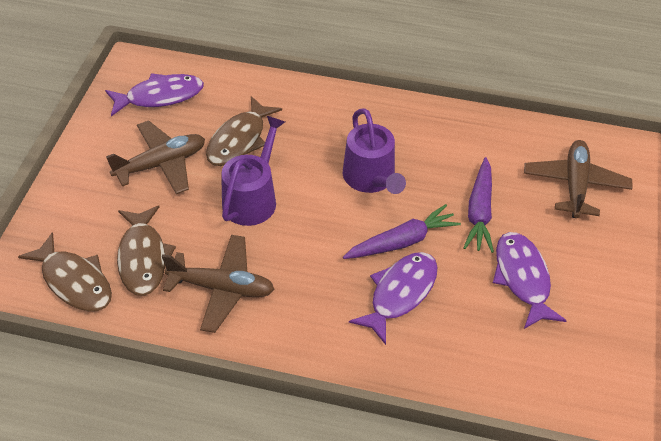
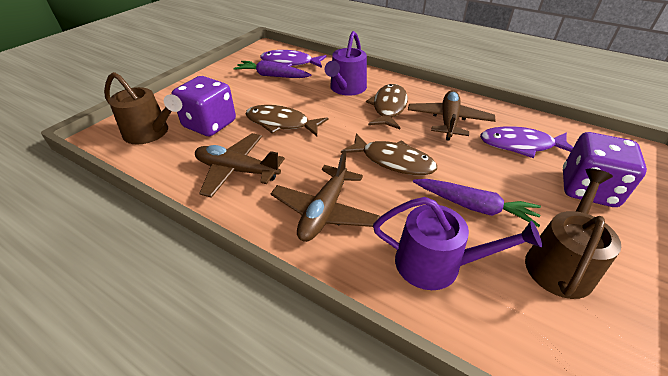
brown watering can: 0 -> 2
purple dice: 0 -> 2
purple fish: 3 -> 2

